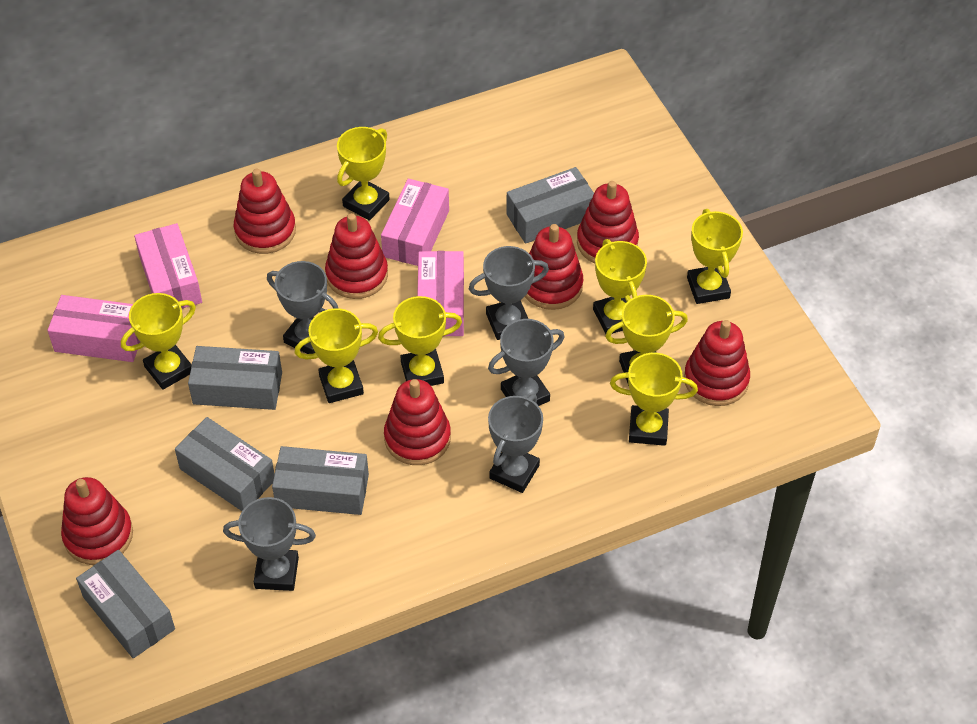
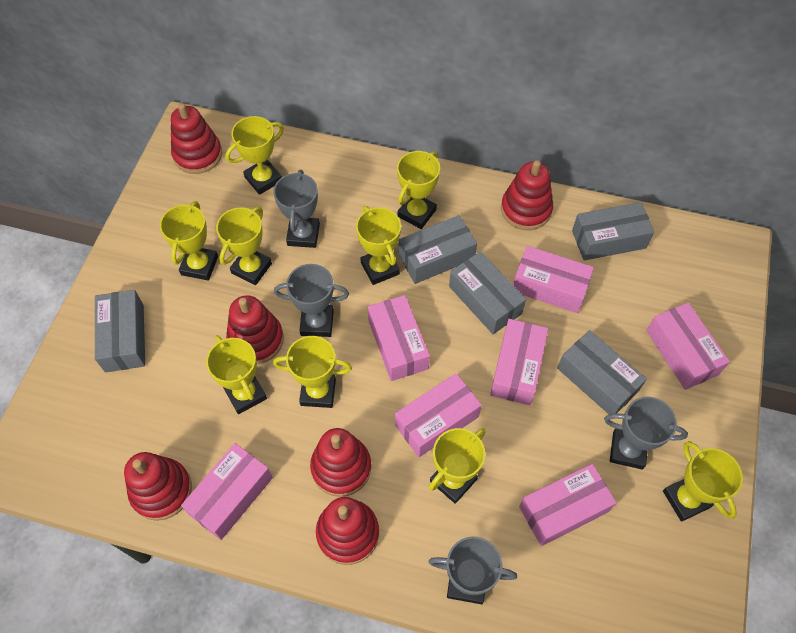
grey trophy: 5 -> 4
pink box: 4 -> 7
red stacking toy: 7 -> 6
yellow trophy: 8 -> 9

